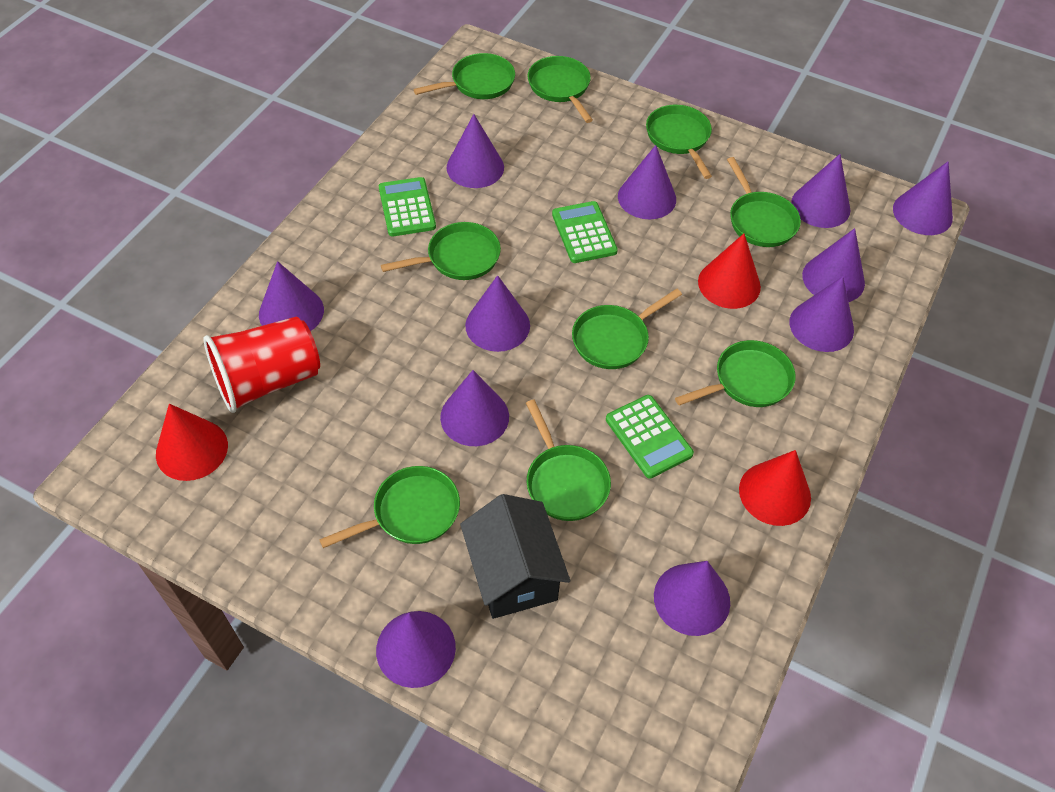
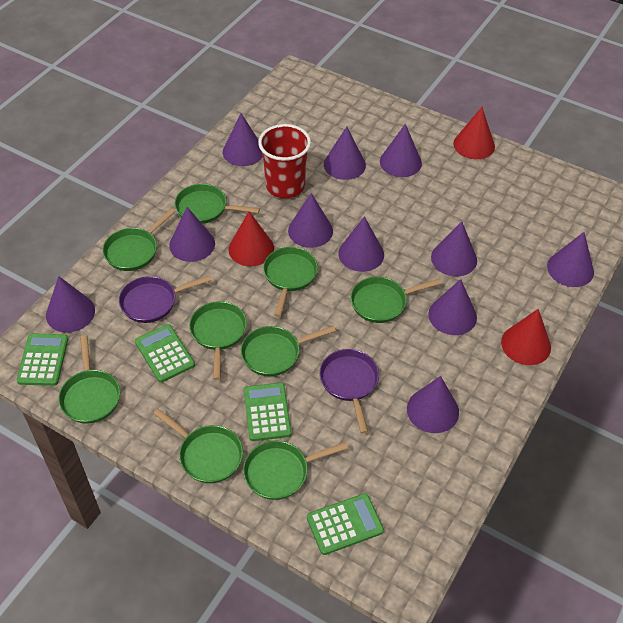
black house: 1 -> 0
green calculator: 3 -> 4
purple pan: 0 -> 2

